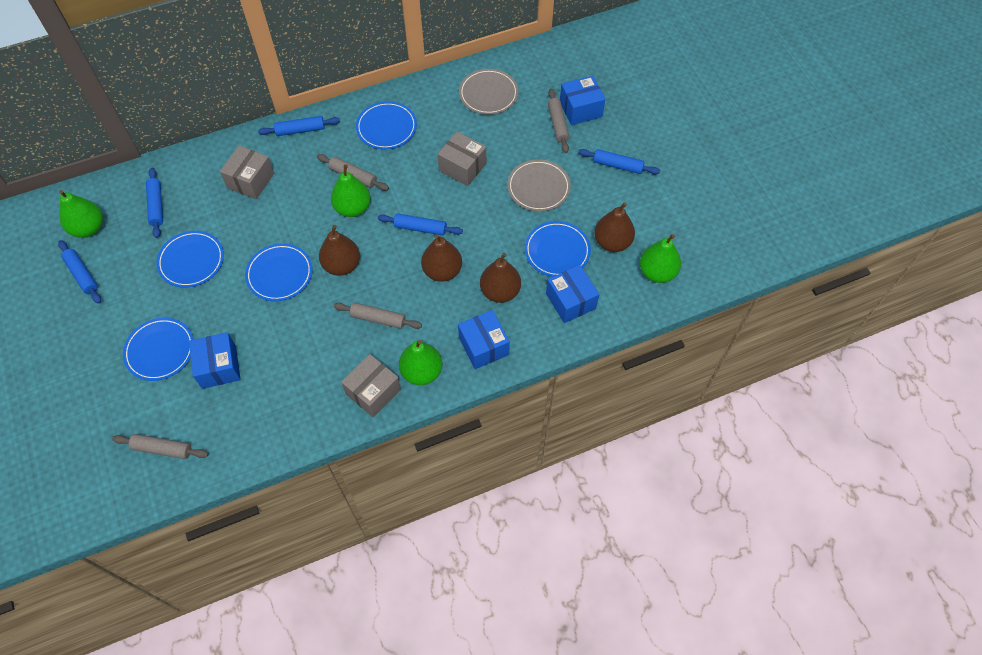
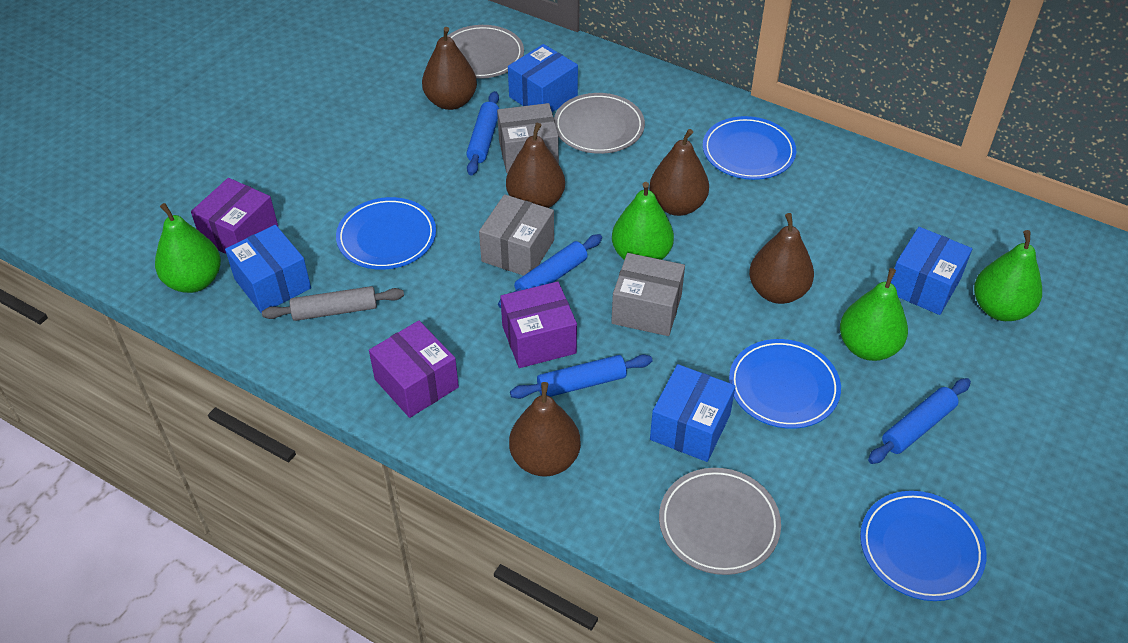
blue plate: 5 -> 4
blue rolling pin: 5 -> 4
brown pear: 4 -> 5
grey plate: 2 -> 3
grey rolling pin: 4 -> 1
purple box: 0 -> 3

